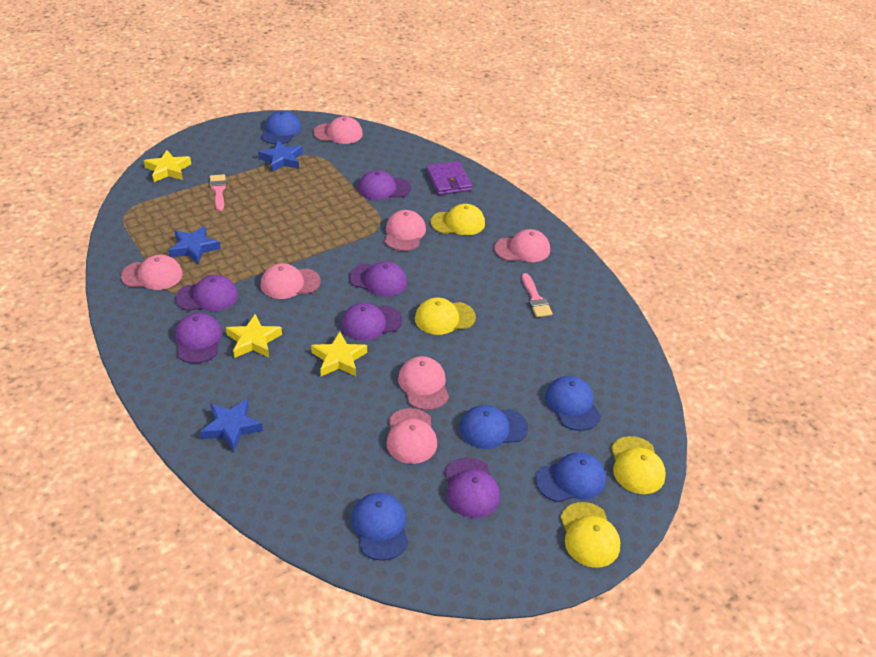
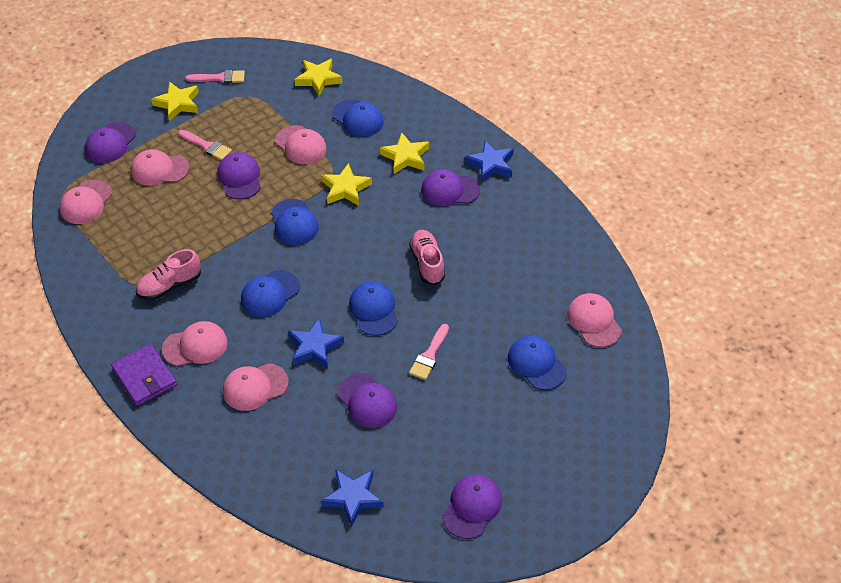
pink brush: 2 -> 3
pink cap: 7 -> 6
pink shoe: 0 -> 2
purple cap: 6 -> 5
yellow cap: 4 -> 0
yellow star: 3 -> 4

